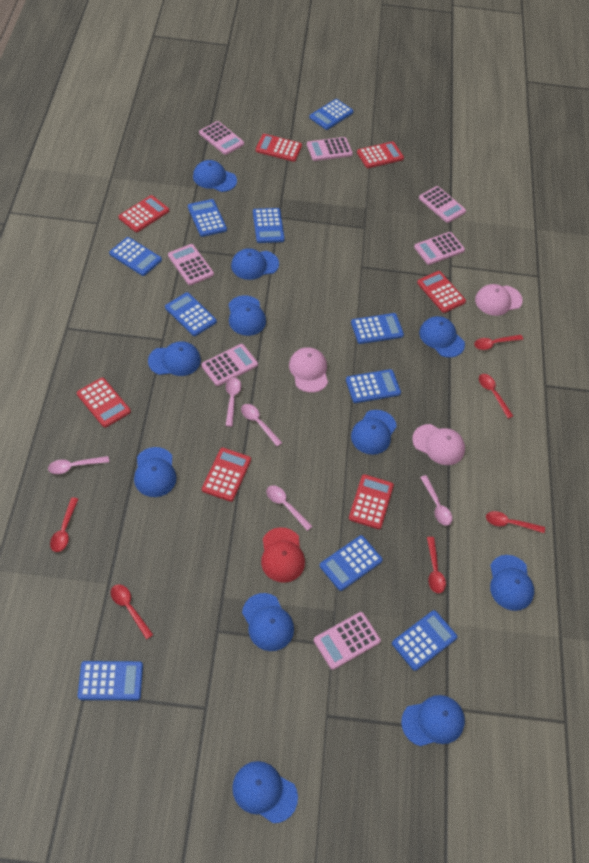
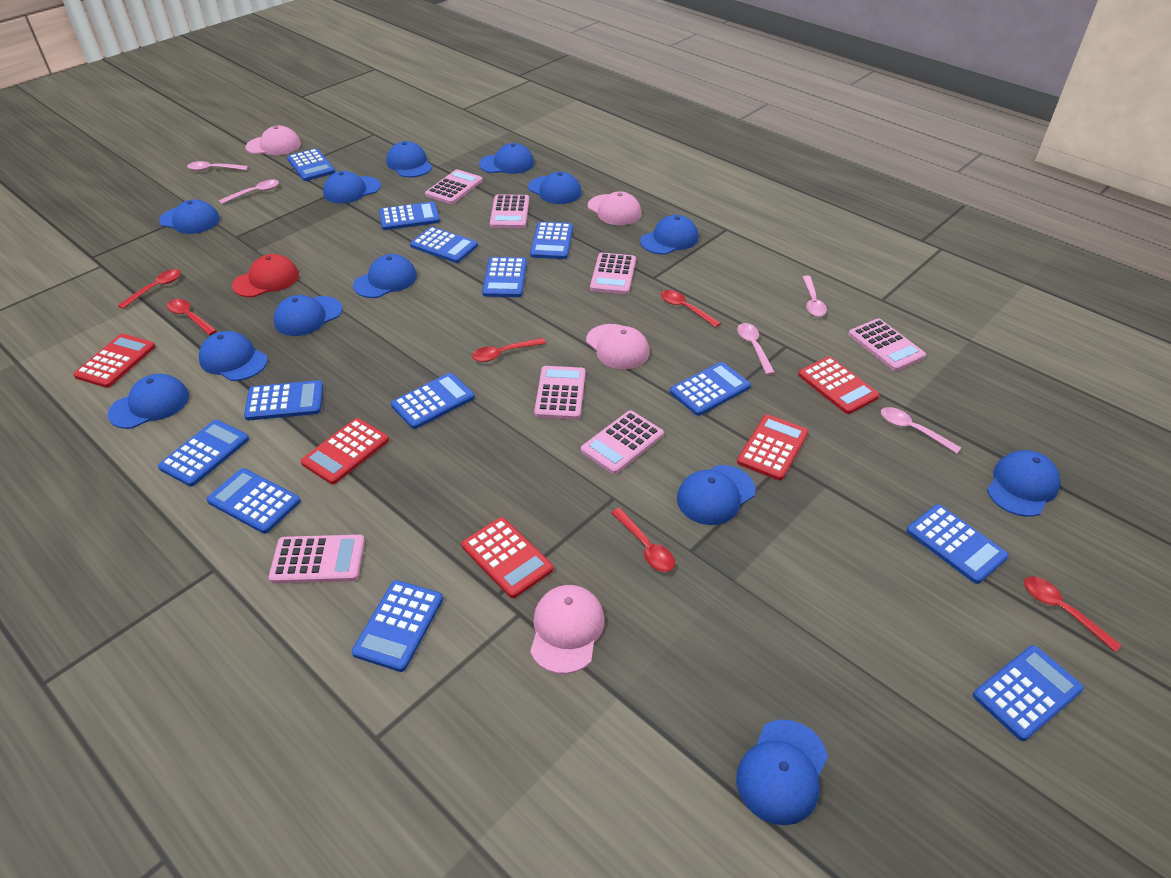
blue calculator: 10 -> 13
blue cap: 11 -> 13
pink cap: 3 -> 4
red calculator: 7 -> 5

